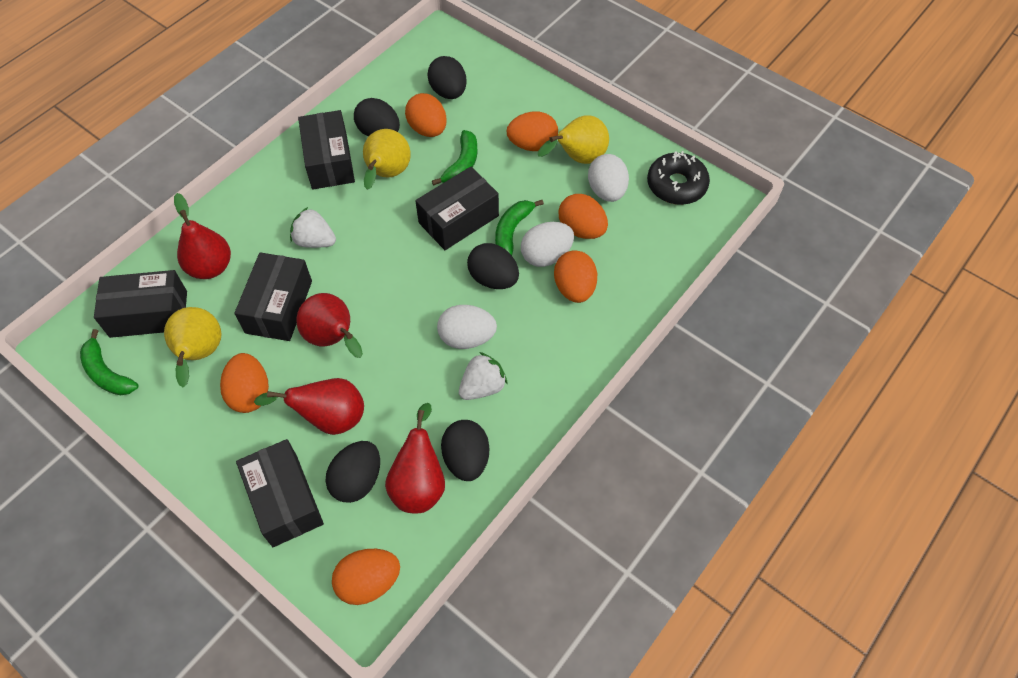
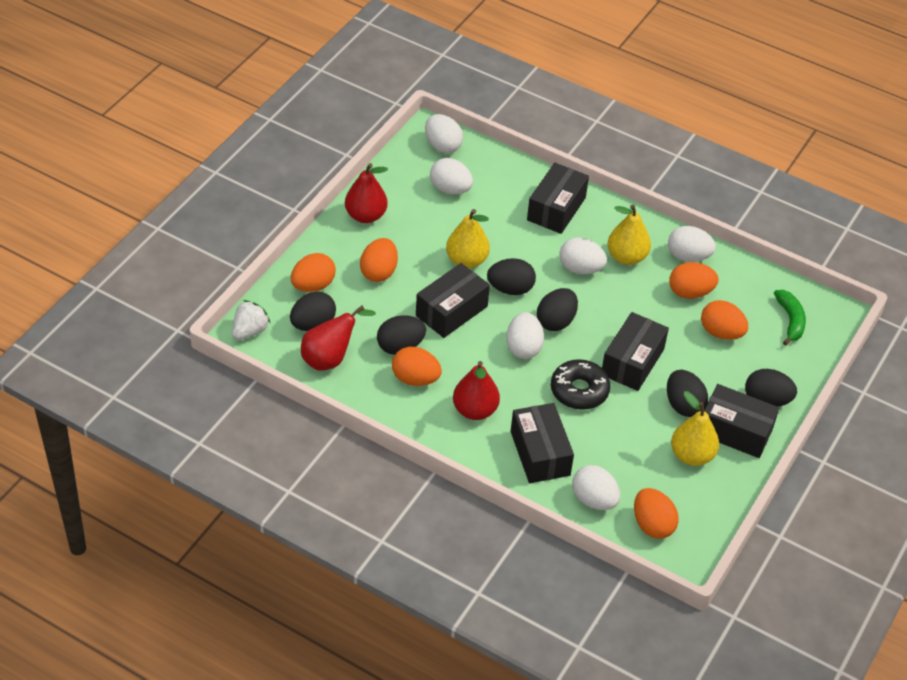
black egg: 5 -> 6
green banana: 3 -> 1
red pear: 4 -> 3
white egg: 3 -> 6
white strawberry: 2 -> 1

